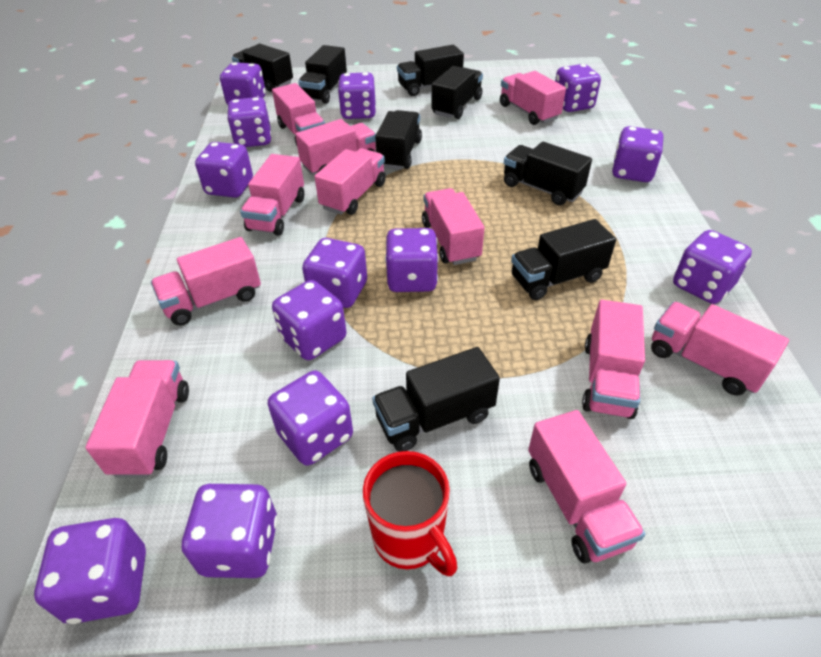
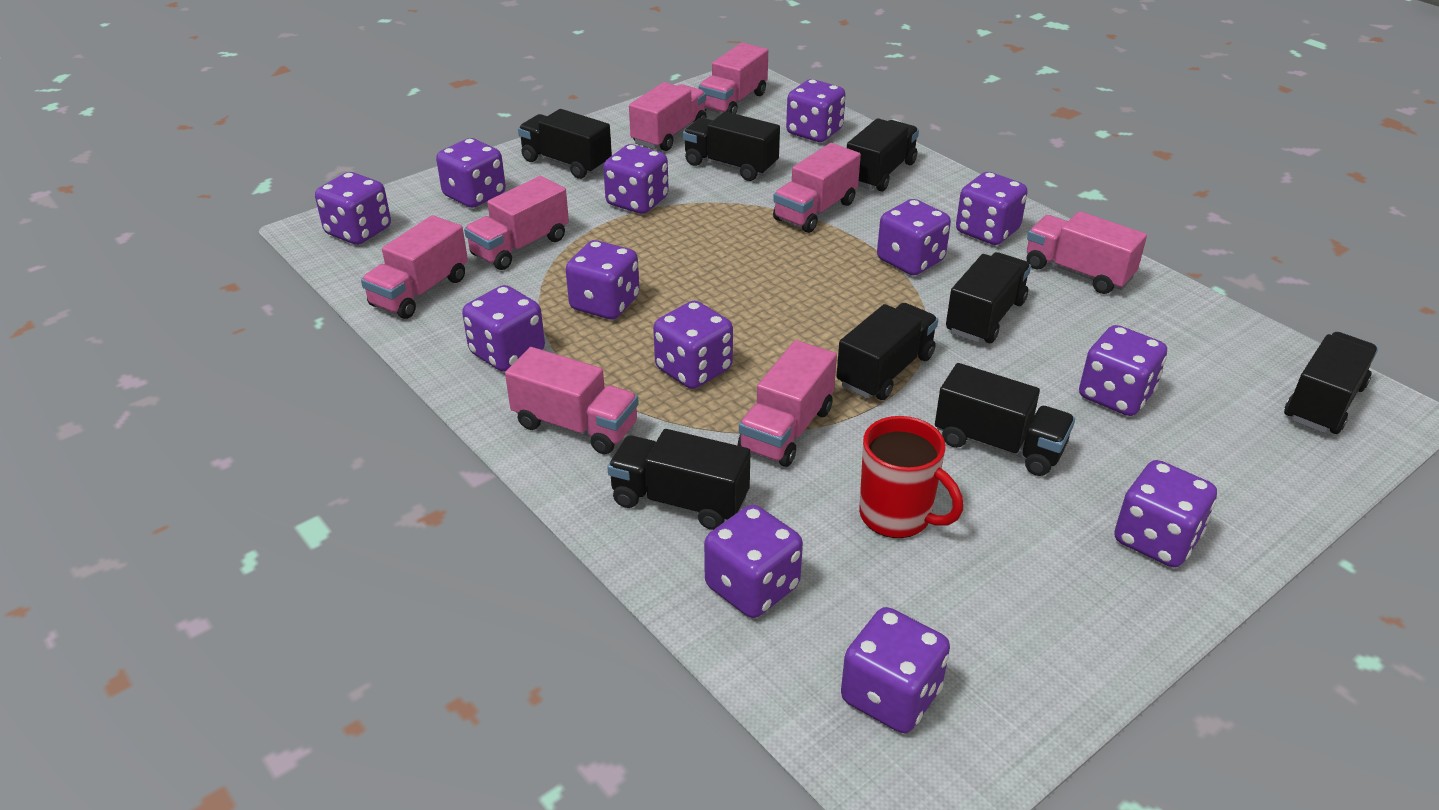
pink truck: 11 -> 8

